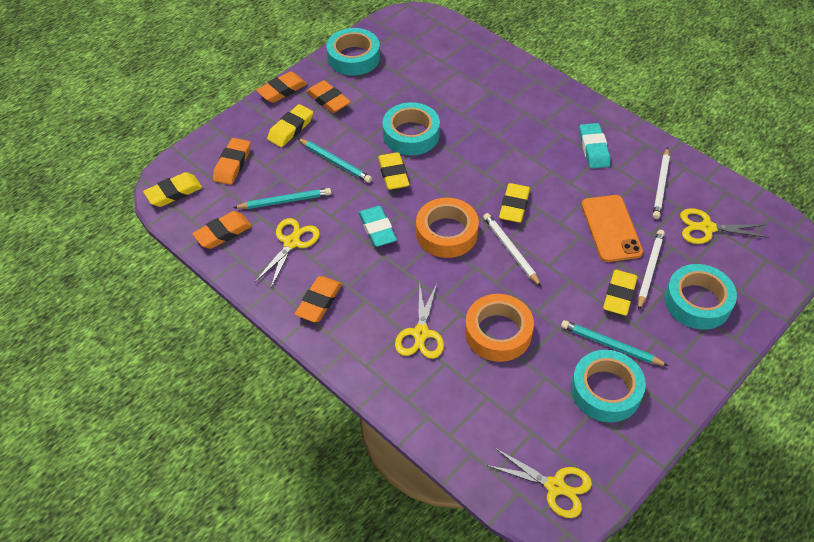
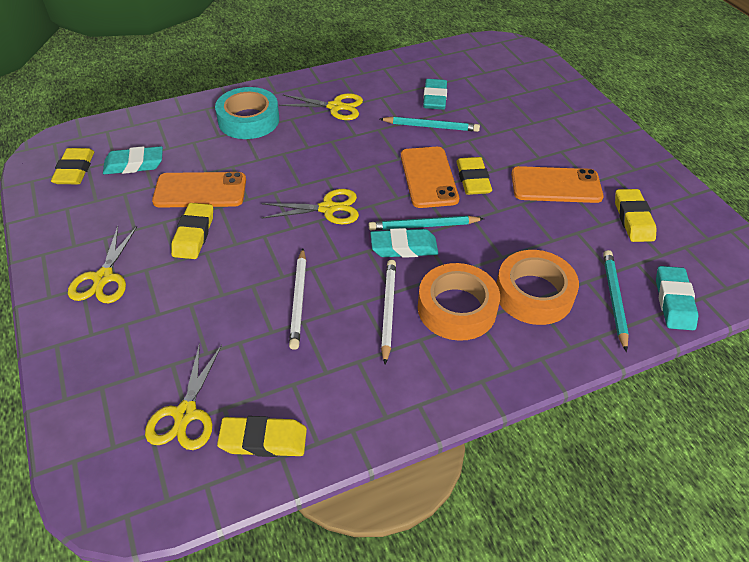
orange eraser: 5 -> 0
orange phone: 1 -> 3
turquoise eraser: 2 -> 4
turquoise tape: 4 -> 1
white pencil: 3 -> 2

